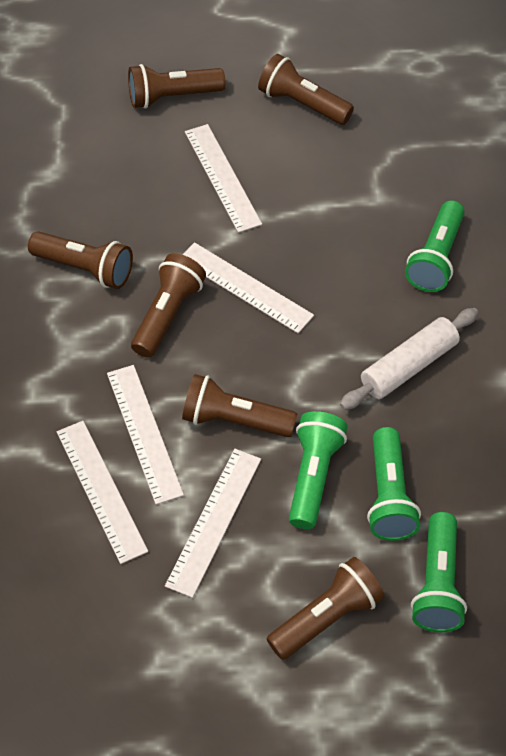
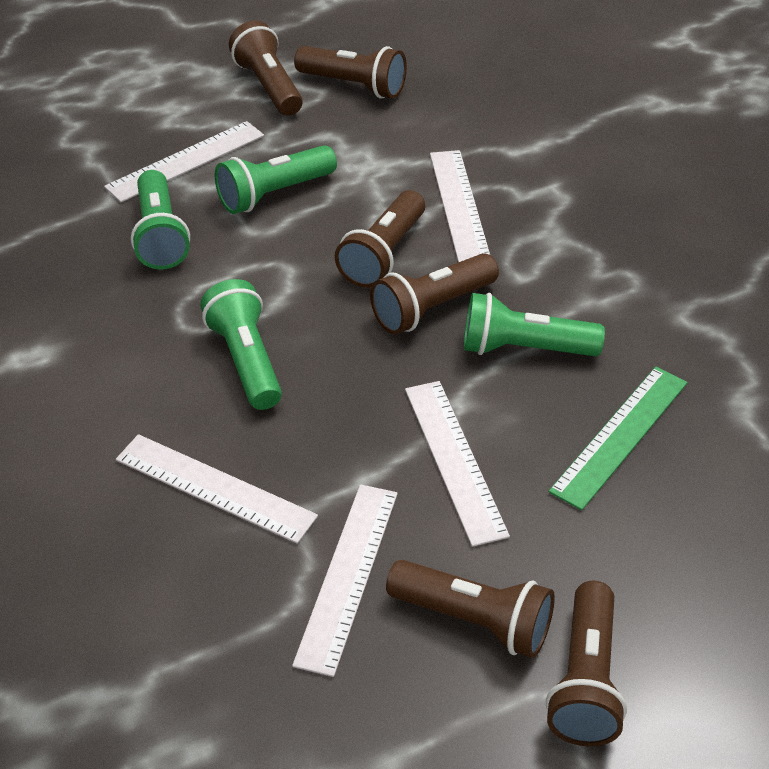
green ruler: 0 -> 1
white rolling pin: 1 -> 0

